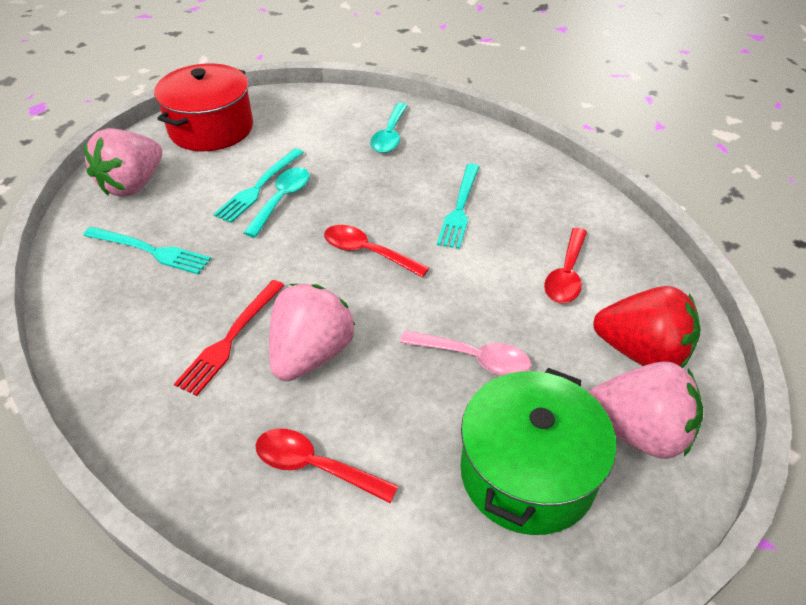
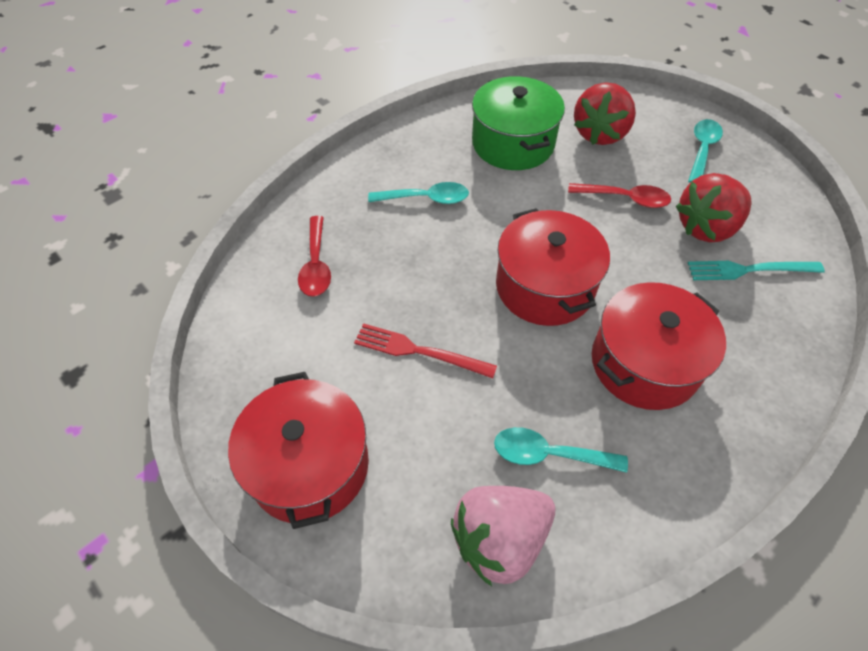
pink spoon: 1 -> 0
pink strawberry: 3 -> 1
red pot: 1 -> 3
red spoon: 3 -> 2
red strawberry: 1 -> 2
turquoise fork: 3 -> 1
turquoise spoon: 2 -> 3

